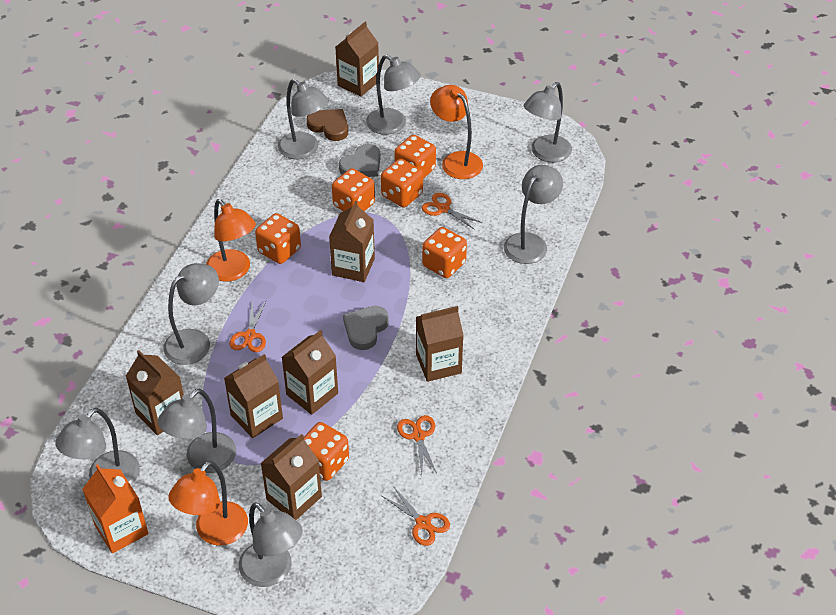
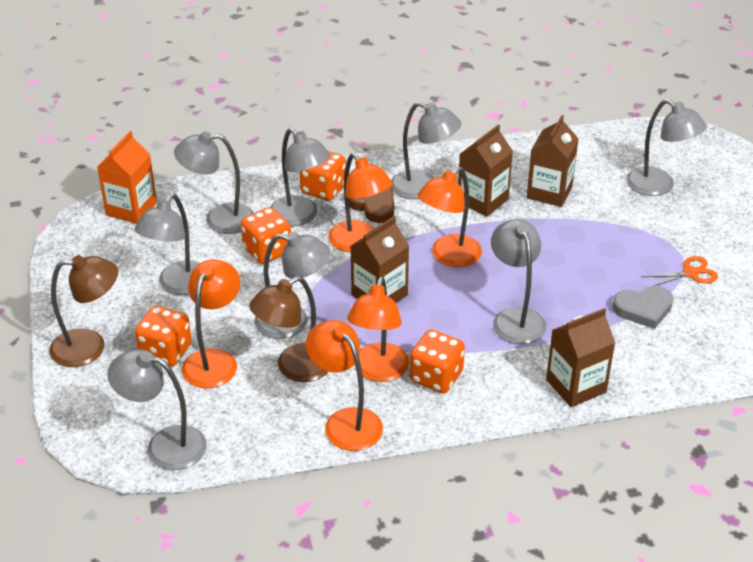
brown carton: 7 -> 4
brown lamp: 0 -> 2
grey heart: 2 -> 1
orange dice: 6 -> 4
orange lamp: 3 -> 5
orange scissors: 4 -> 1

